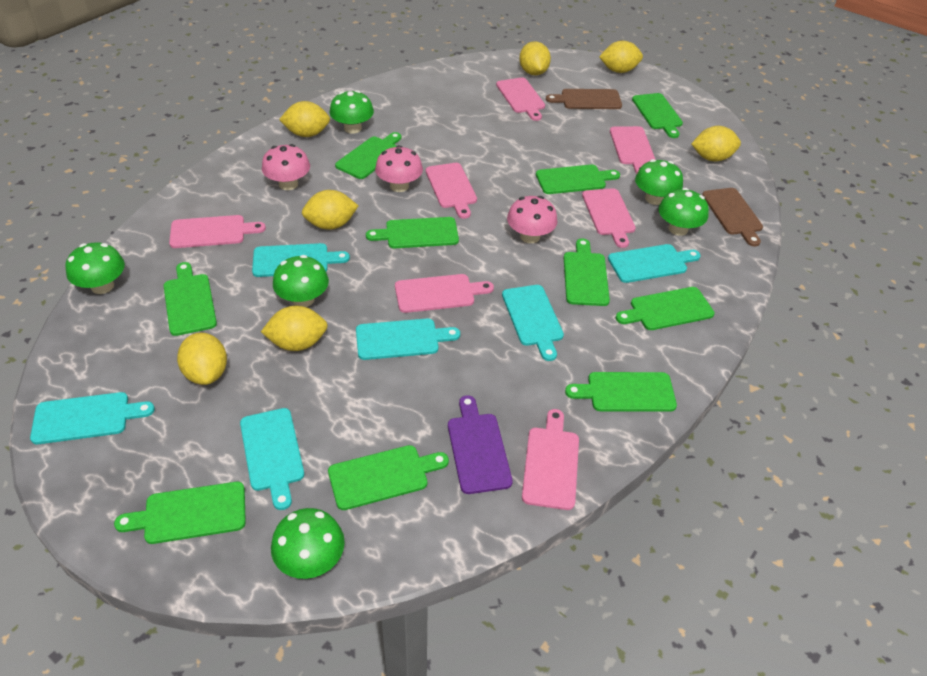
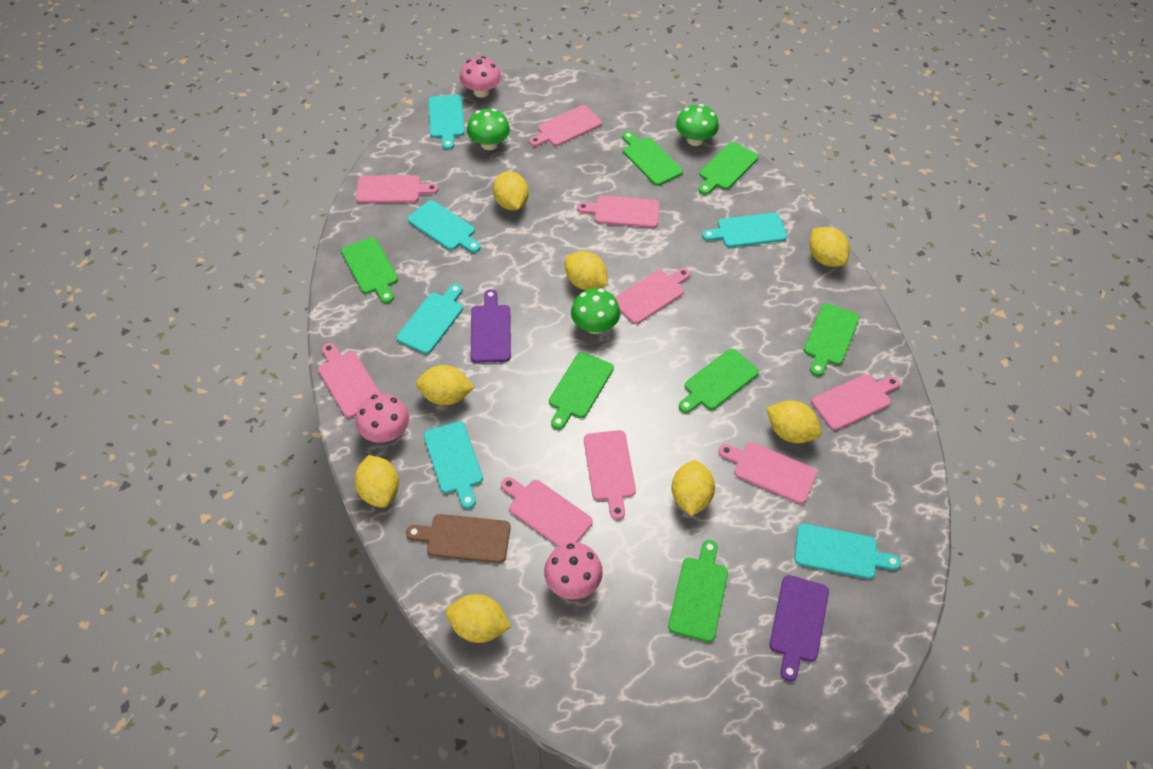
brown cutting board: 2 -> 1
green cutting board: 10 -> 7
green mushroom: 6 -> 3
pink cutting board: 7 -> 9
purple cutting board: 1 -> 2
yellow lemon: 7 -> 8

